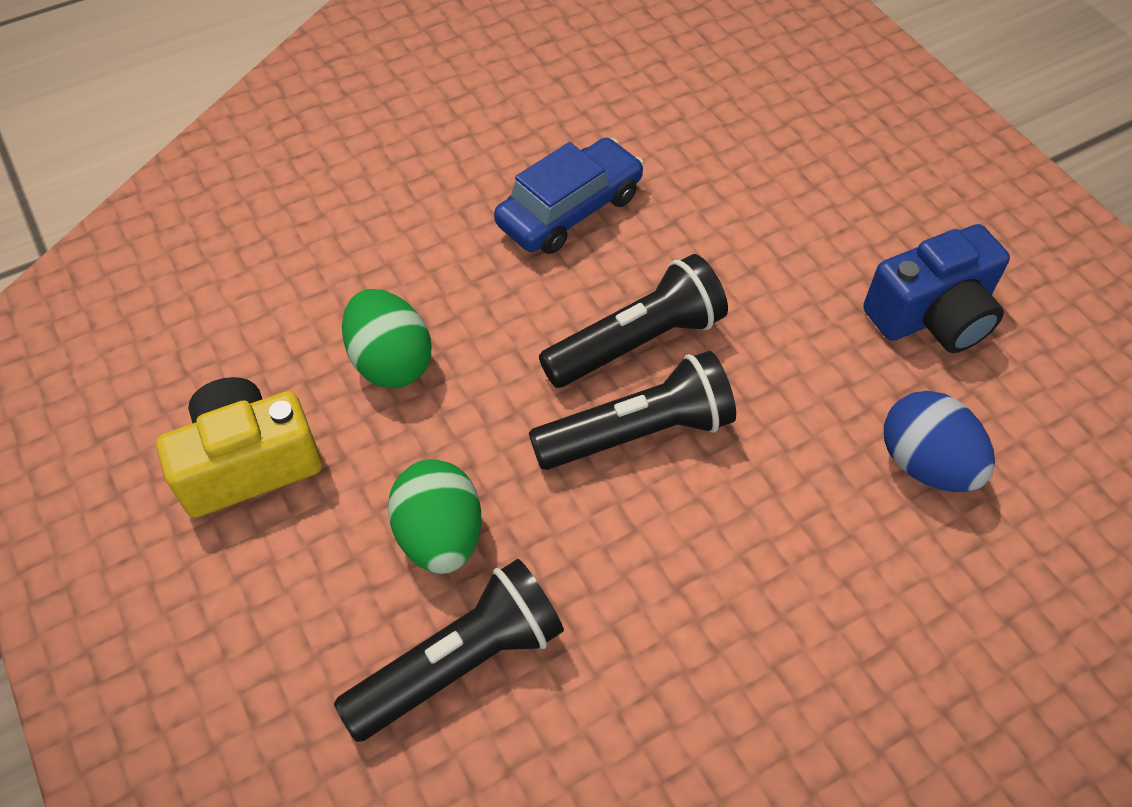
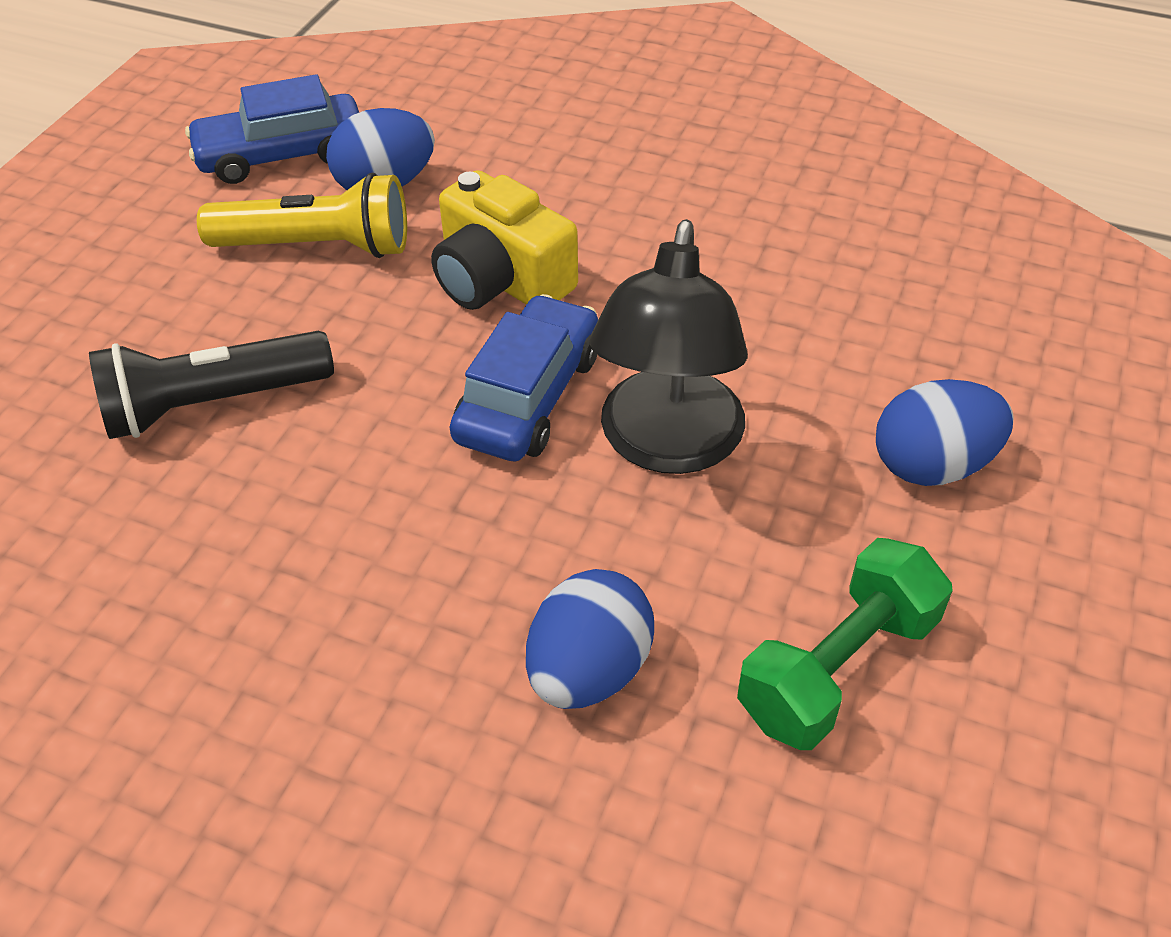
black flashlight: 3 -> 1
black lamp: 0 -> 1
blue camera: 1 -> 0
blue car: 1 -> 2
blue egg: 1 -> 3
green dumbbell: 0 -> 1
green egg: 2 -> 0
yellow flashlight: 0 -> 1

